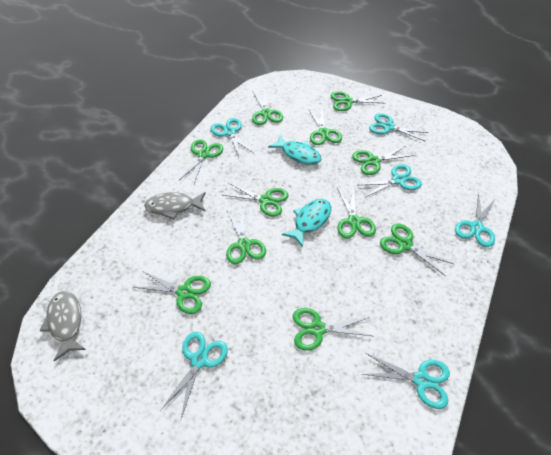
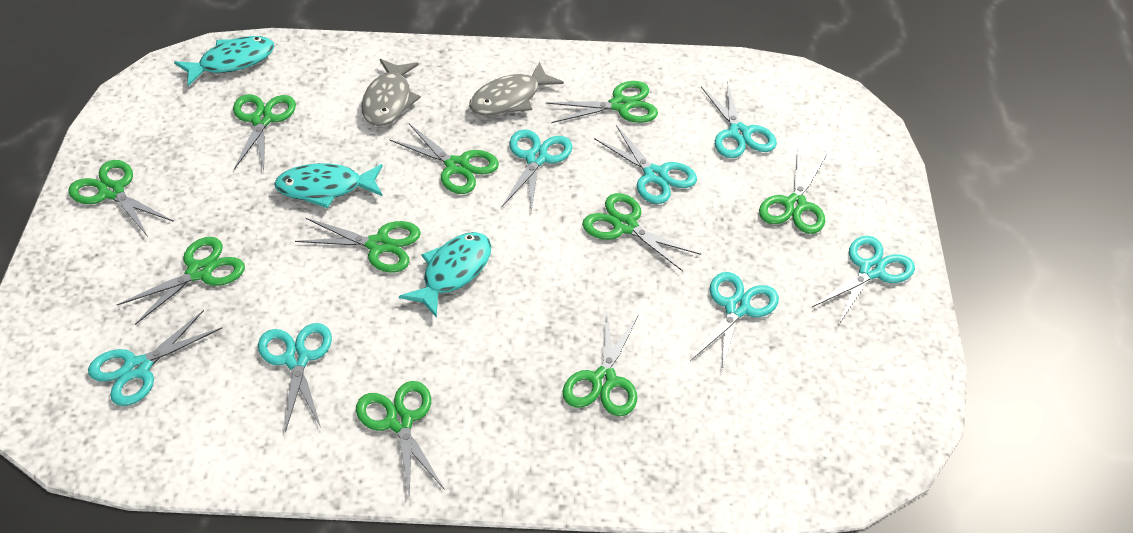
green scissors: 11 -> 10
turquoise fish: 2 -> 3
turquoise scissors: 6 -> 7

